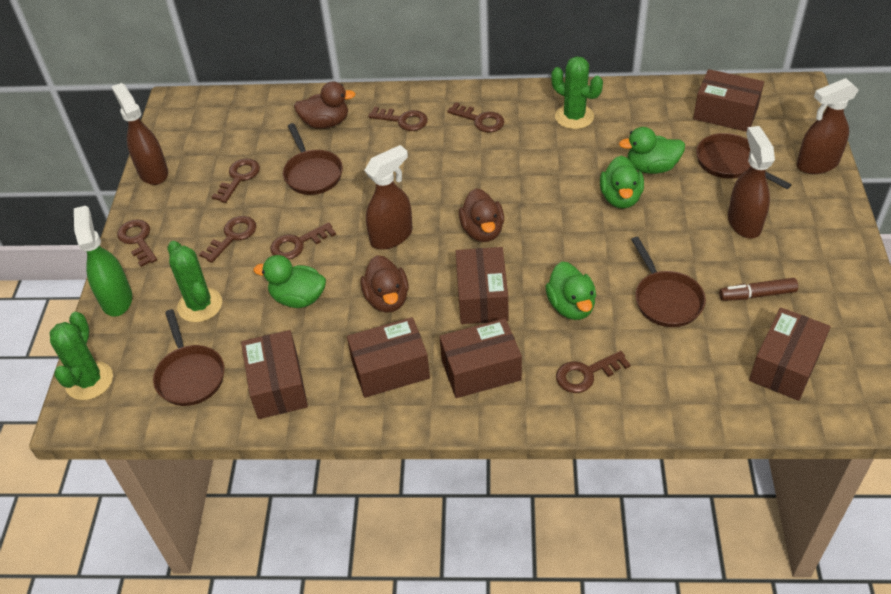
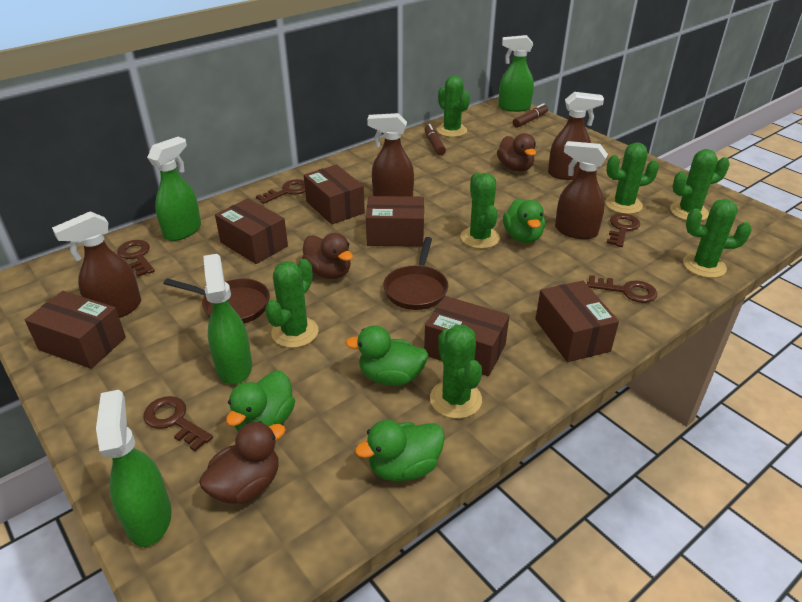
brown key: 7 -> 5
brown marker: 1 -> 2
brown pan: 4 -> 2
green cactus: 3 -> 7
green spray bottle: 1 -> 4

